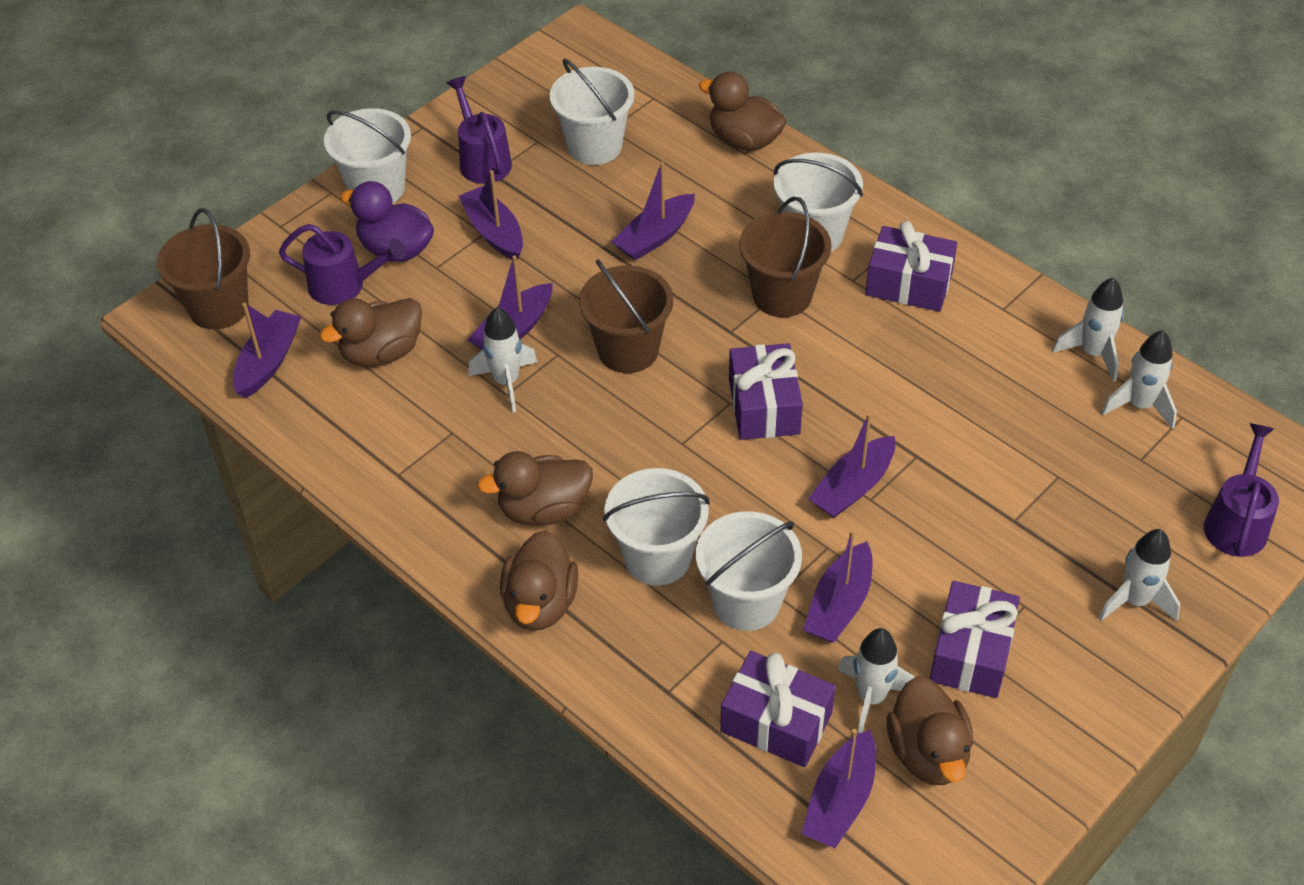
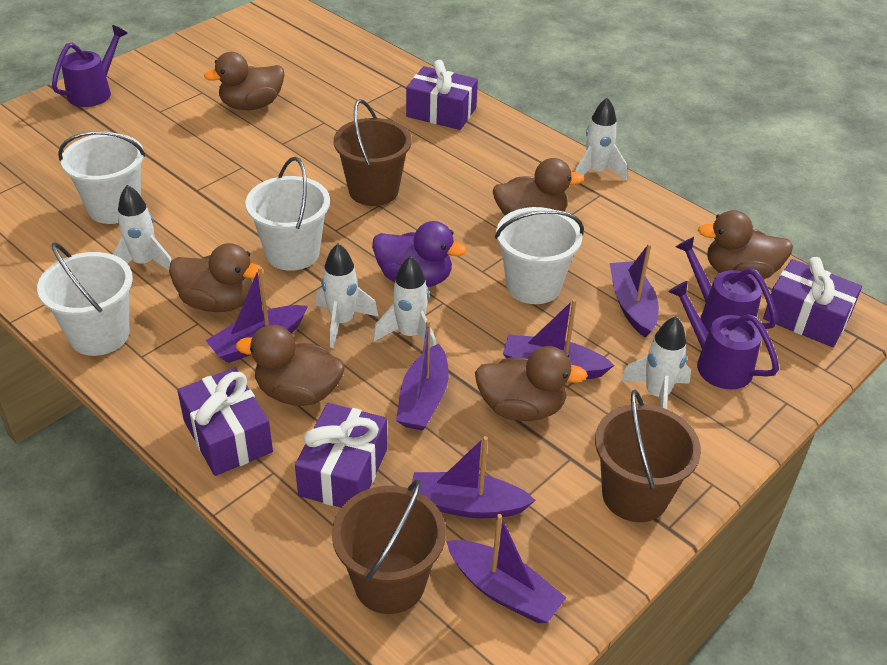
brown duck: 5 -> 6
purple boat: 7 -> 6
white bucket: 5 -> 4

